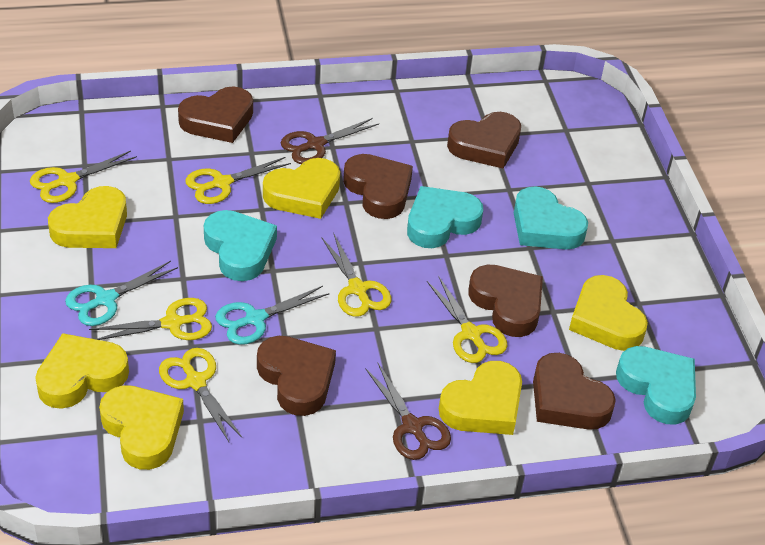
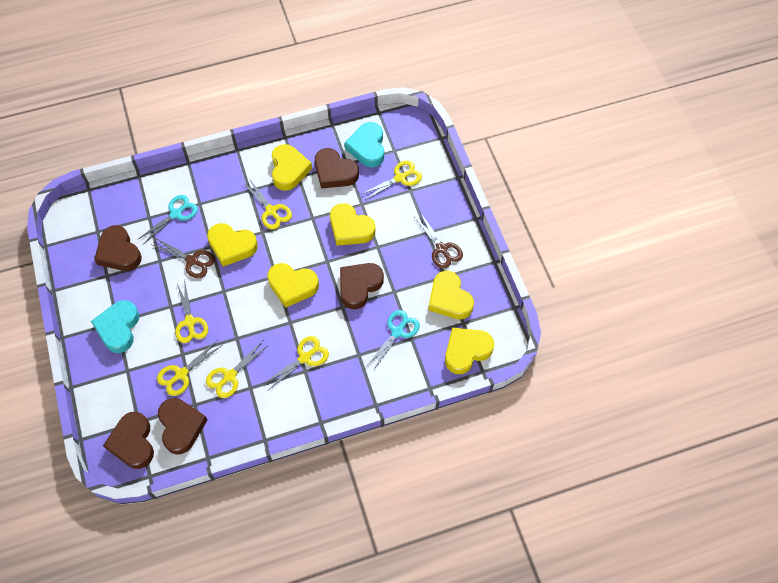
brown heart: 6 -> 5
turquoise heart: 4 -> 2

